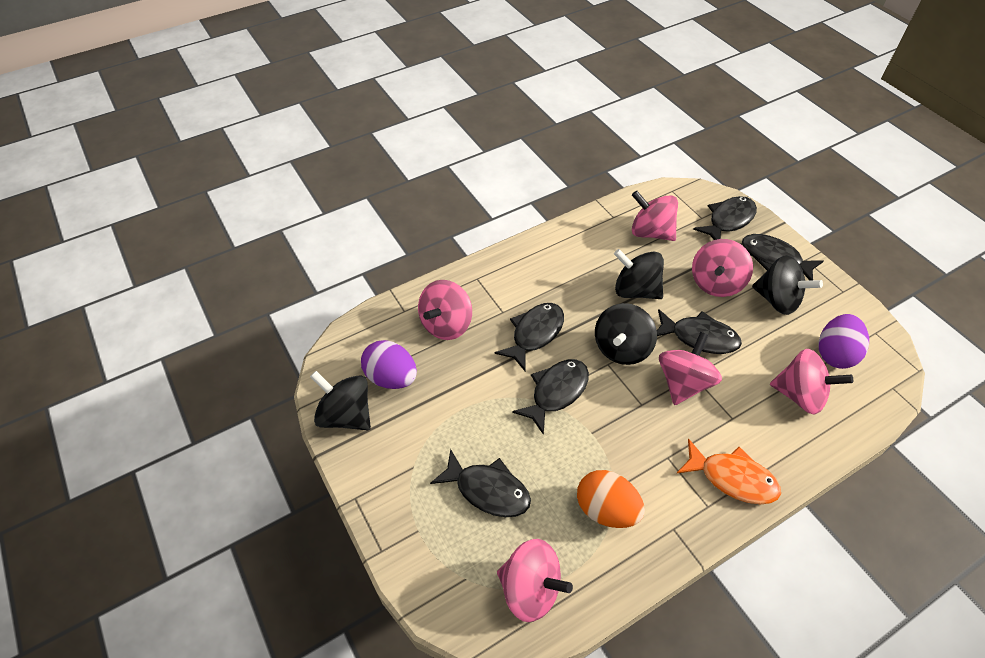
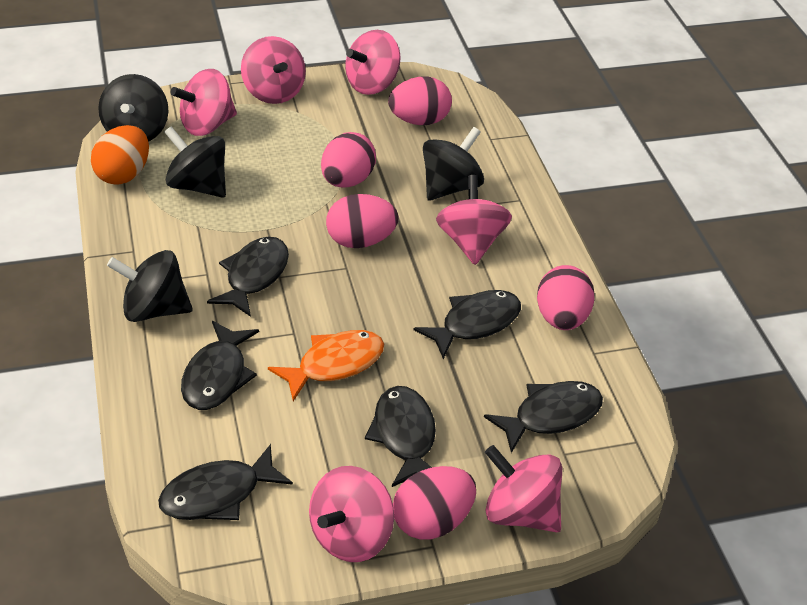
pink egg: 0 -> 5
purple egg: 2 -> 0

